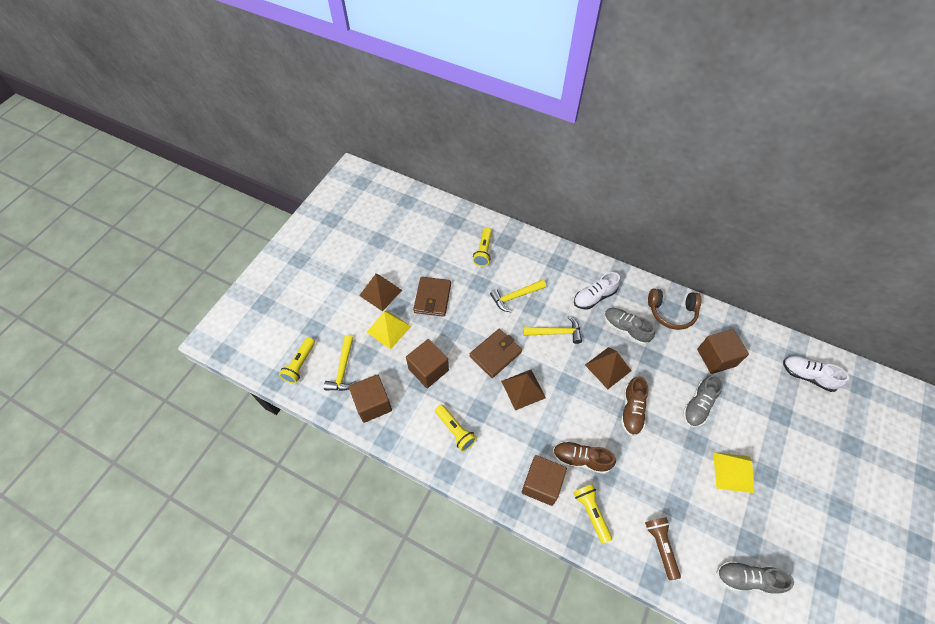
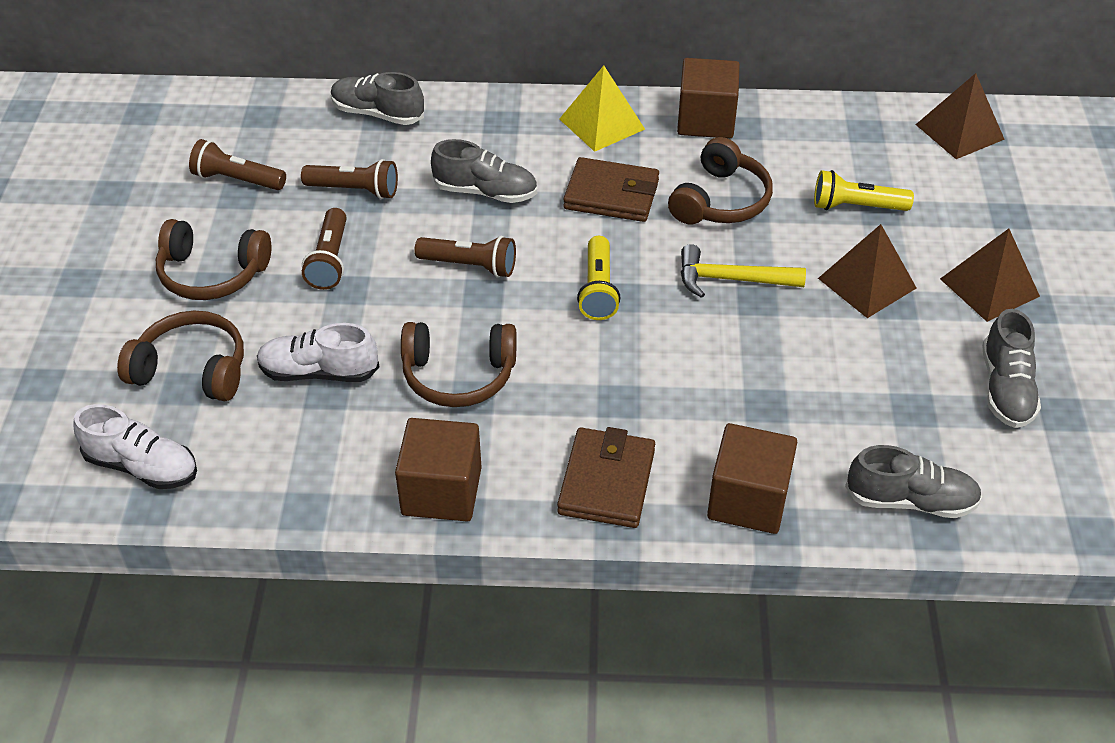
brown cube: 4 -> 3
brown flashlight: 1 -> 4
brown headphones: 1 -> 4
brown shoe: 2 -> 0
grey shoe: 3 -> 4
yellow flashlight: 4 -> 2
yellow hammer: 3 -> 1
yellow pyramid: 2 -> 1

